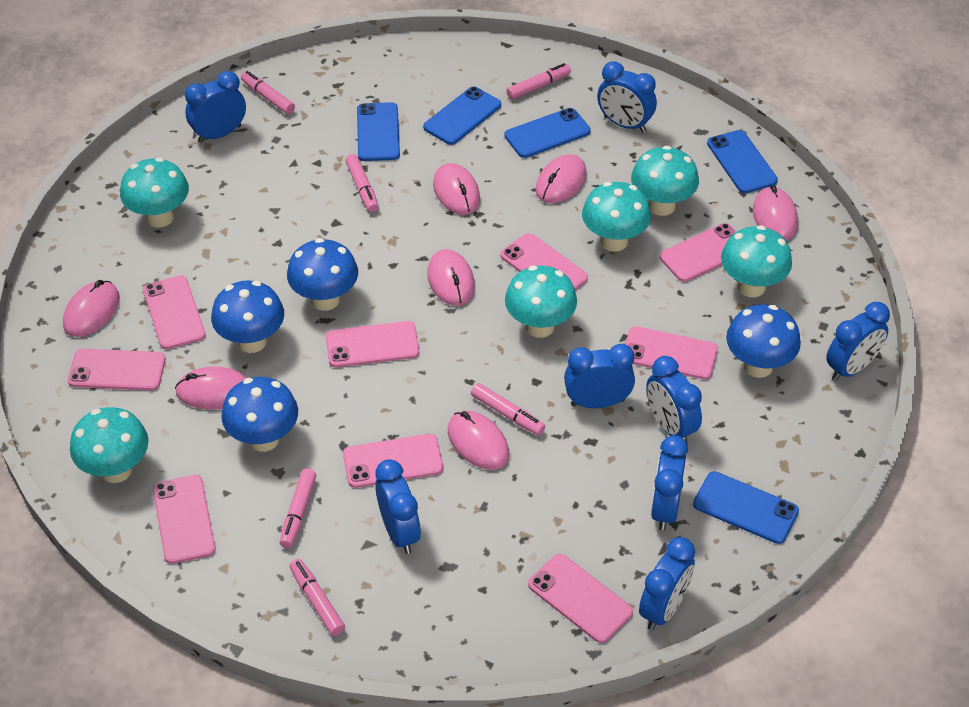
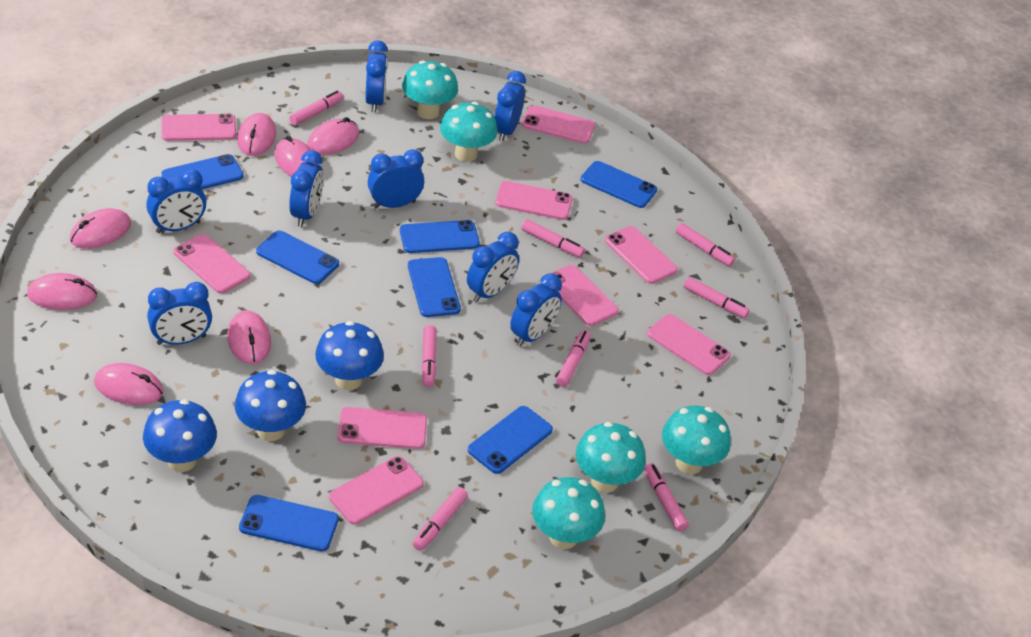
blue mushroom: 4 -> 3
blue phone: 5 -> 7
pink marker: 6 -> 8
turquoise mushroom: 6 -> 5

